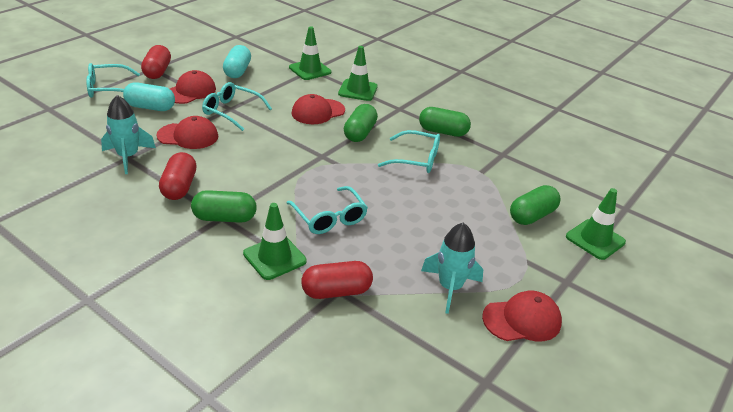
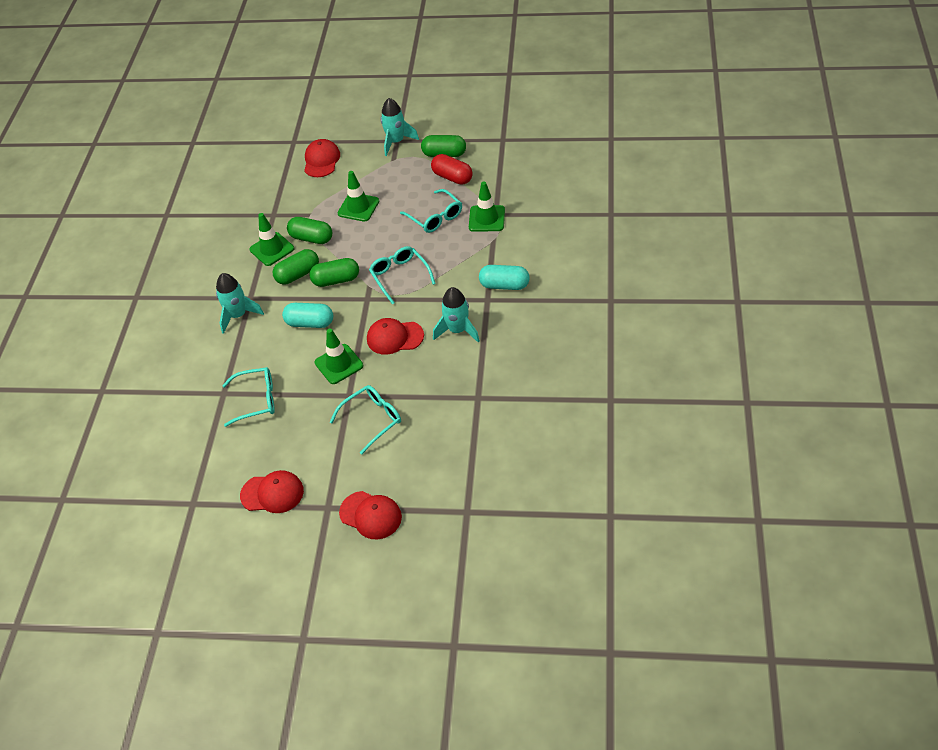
red capsule: 3 -> 1
turquoise rocket: 2 -> 3

